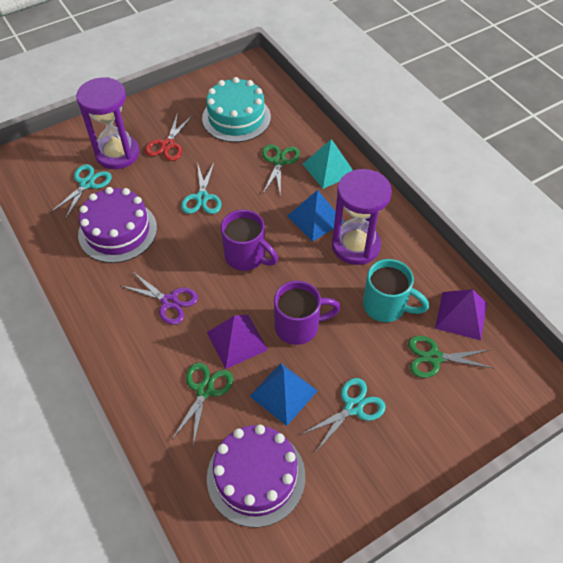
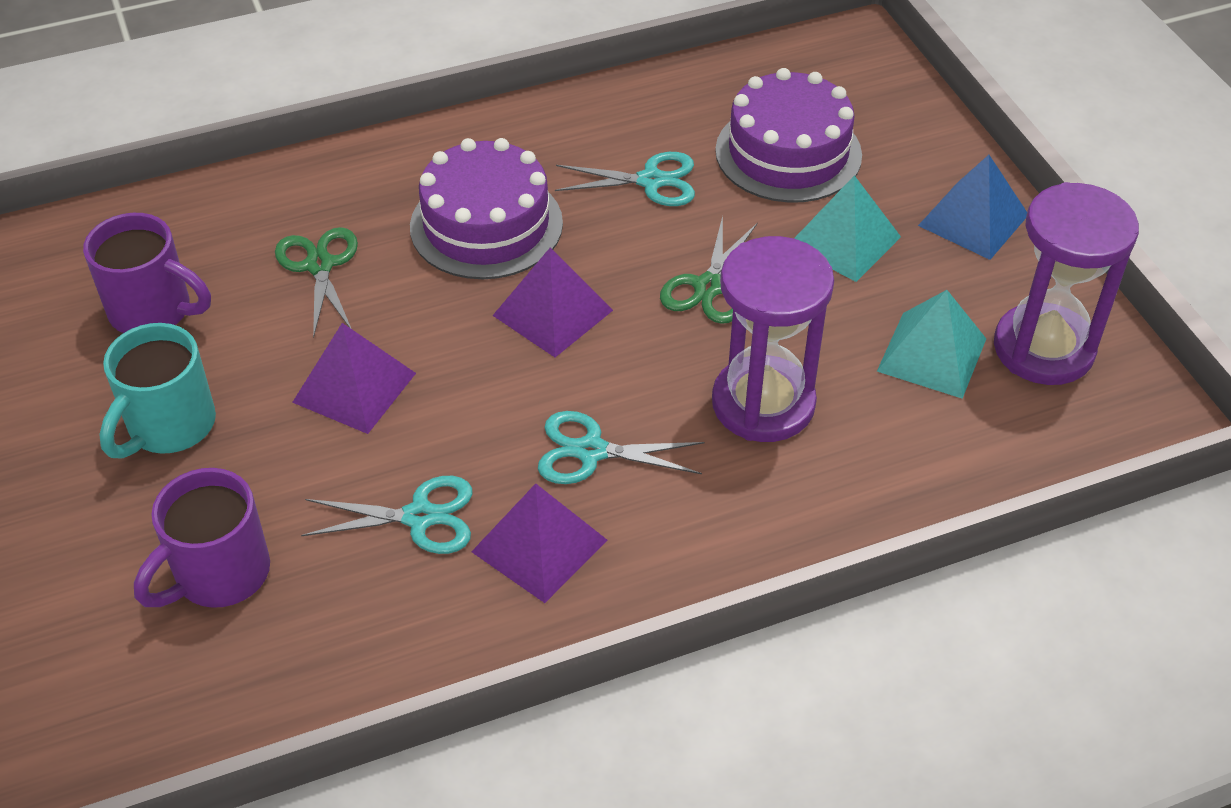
blue pyramid: 2 -> 1
green scissors: 3 -> 2
purple pyramid: 2 -> 3
purple scissors: 1 -> 0
red scissors: 1 -> 0
turquoise cake: 1 -> 0
turquoise pyramid: 1 -> 2

